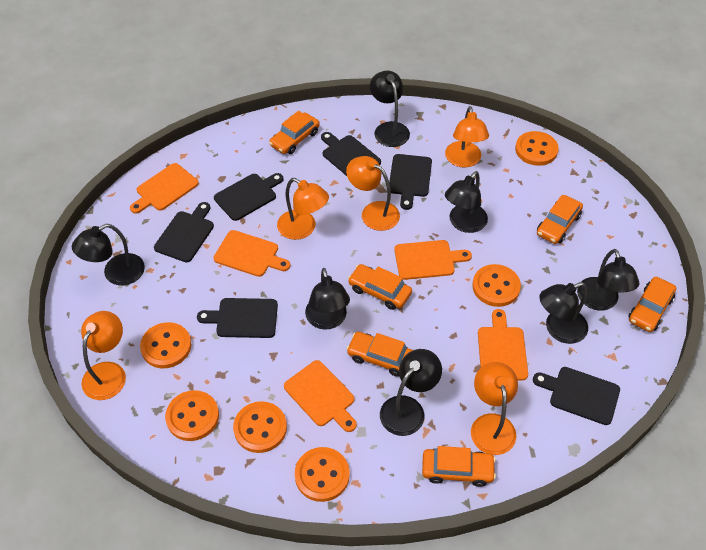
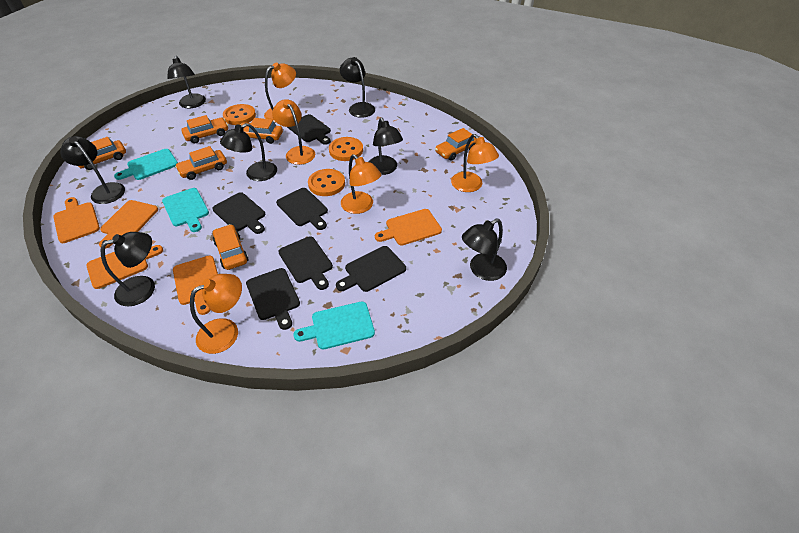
orange button: 6 -> 3
turquoise cutting board: 0 -> 3

